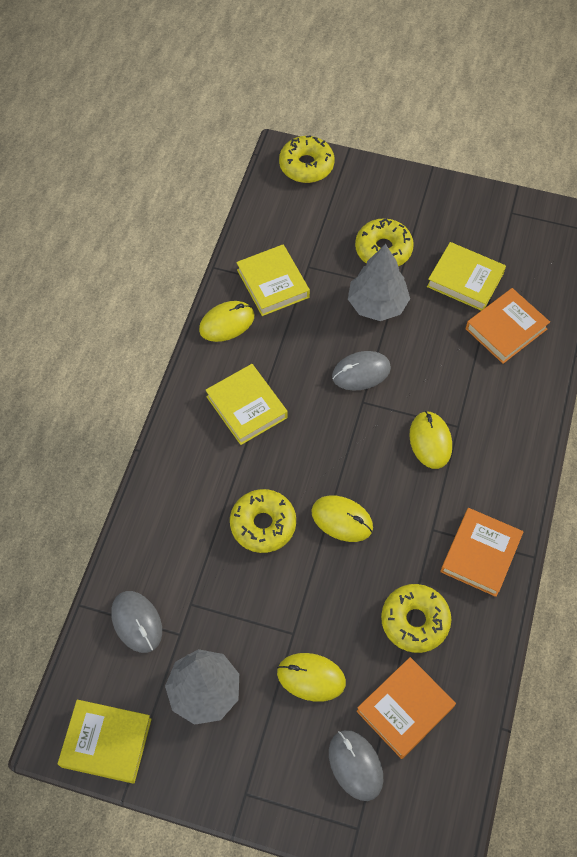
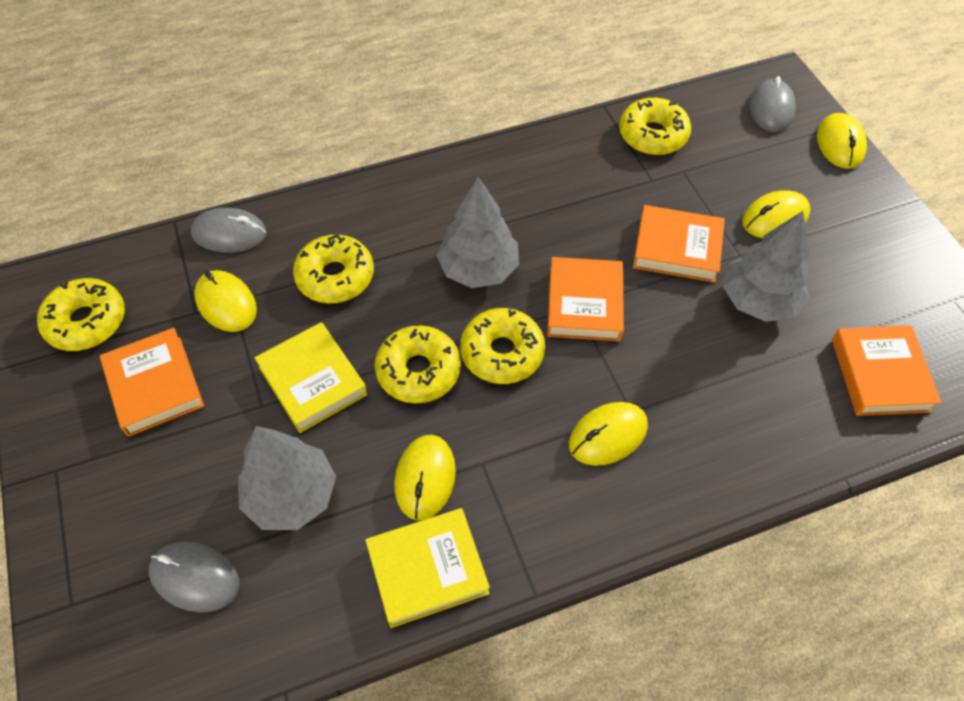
grey tree: 2 -> 3
orange book: 3 -> 4
yellow book: 4 -> 2
yellow donut: 4 -> 5
yellow mouse: 4 -> 5

